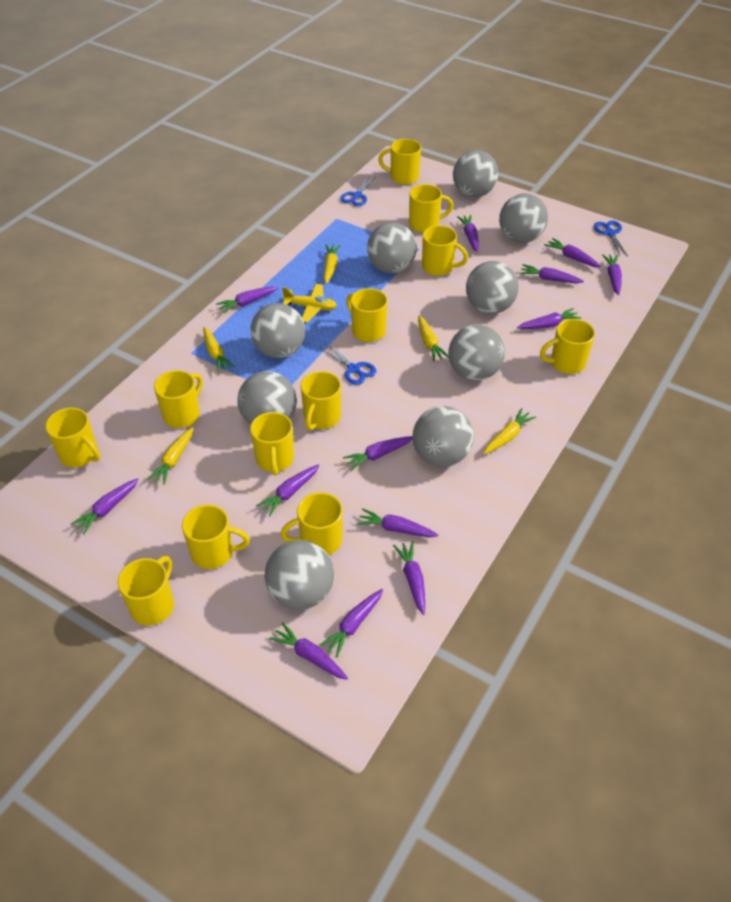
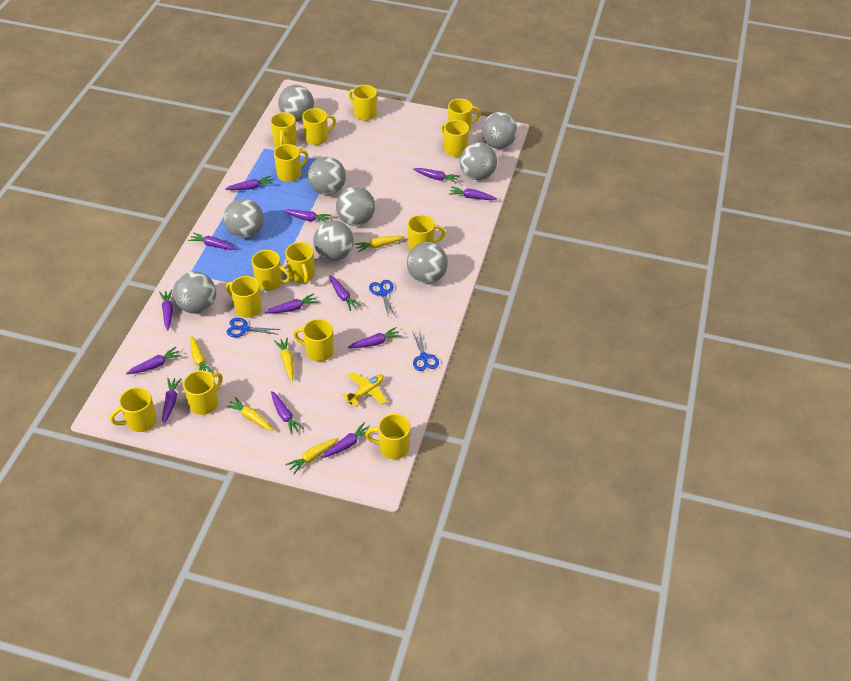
yellow mug: 12 -> 14

